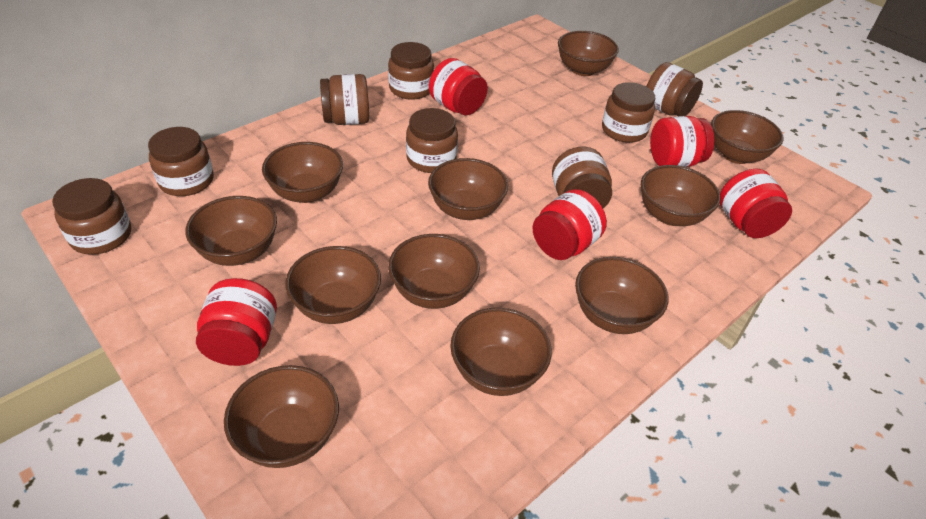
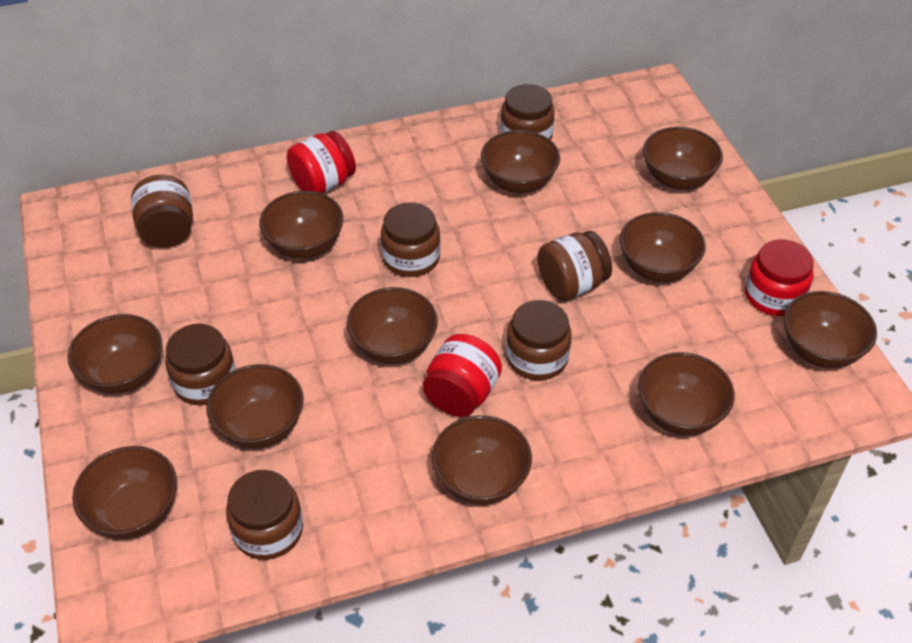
brown jar: 8 -> 7
red jar: 5 -> 3

